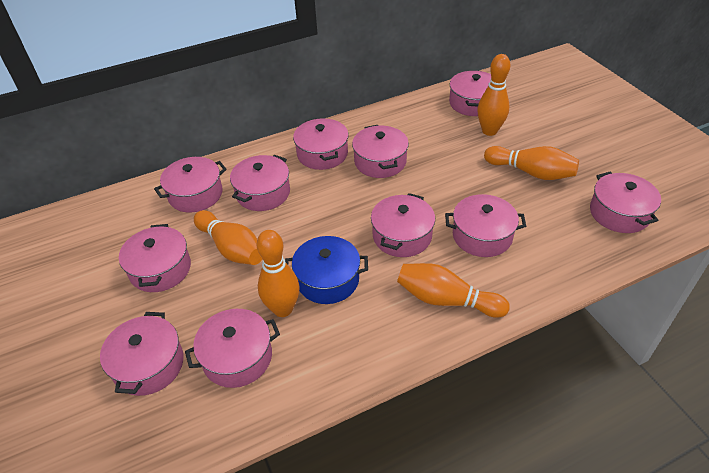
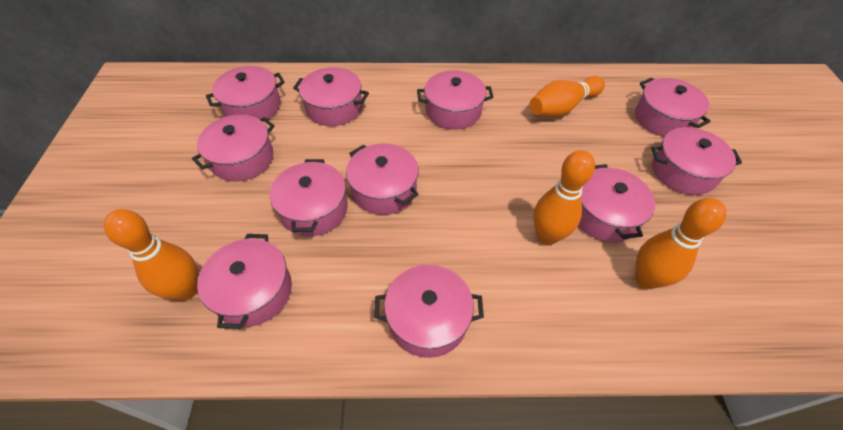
blue pot: 1 -> 0
orange bowling pin: 5 -> 4

